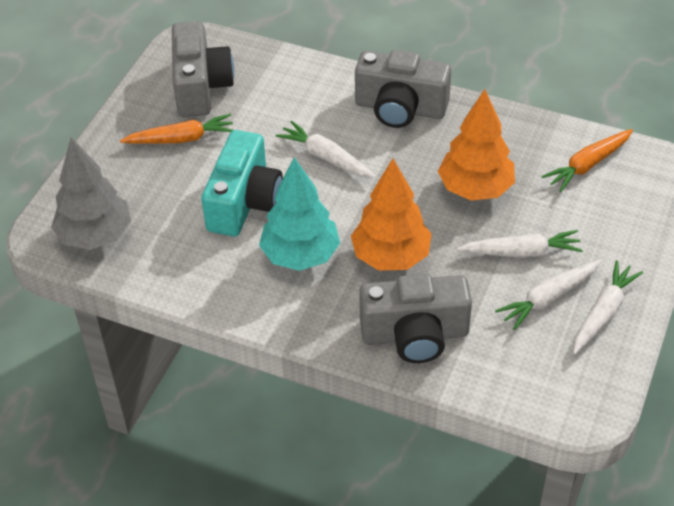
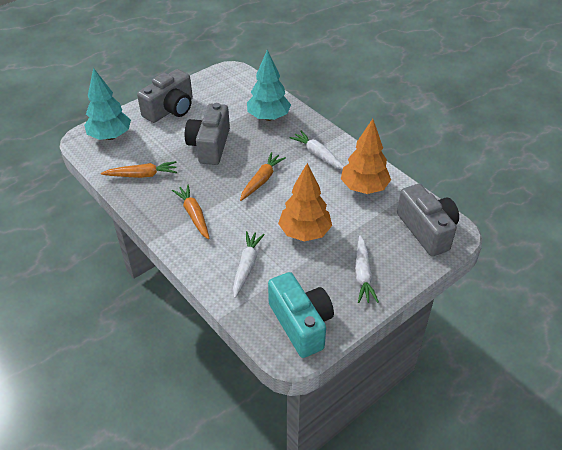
grey tree: 1 -> 0
orange carrot: 2 -> 3
turquoise tree: 1 -> 2
white carrot: 4 -> 3

